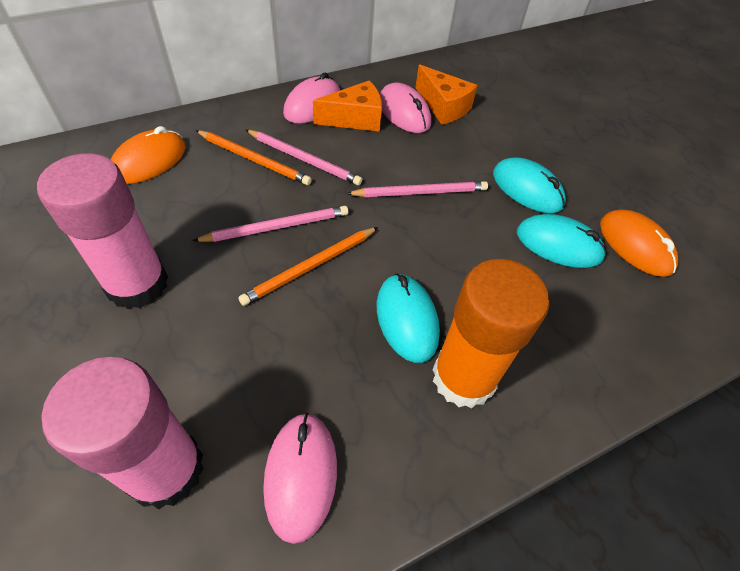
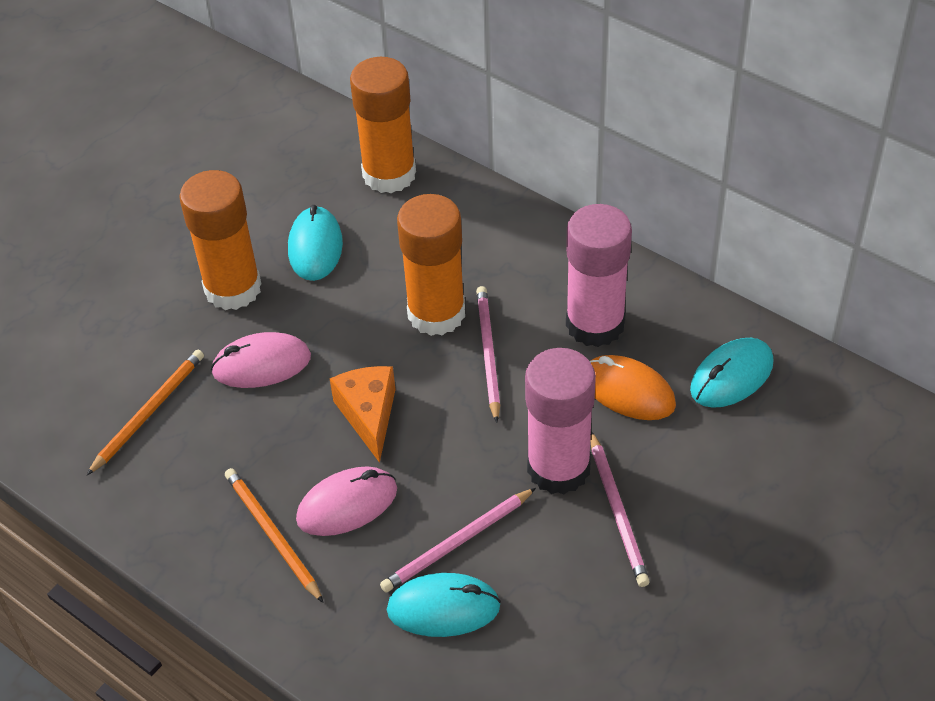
orange cheese: 2 -> 1
orange glue stick: 1 -> 3
orange mouse: 2 -> 1
pink mouse: 3 -> 2

